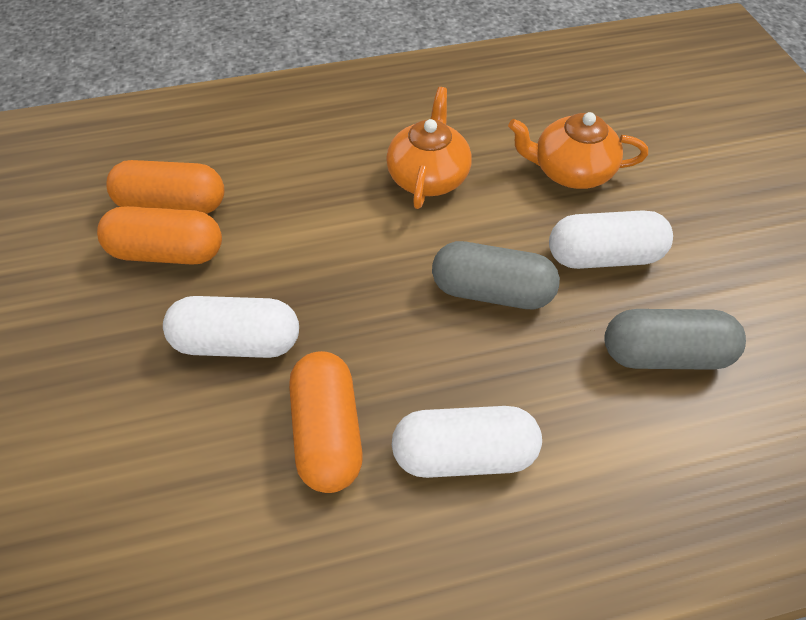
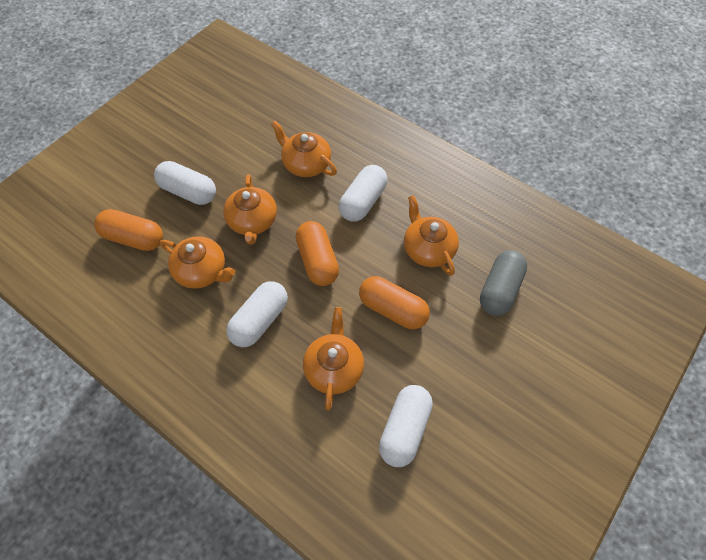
grey capsule: 2 -> 1
orange teapot: 2 -> 5
white capsule: 3 -> 4

